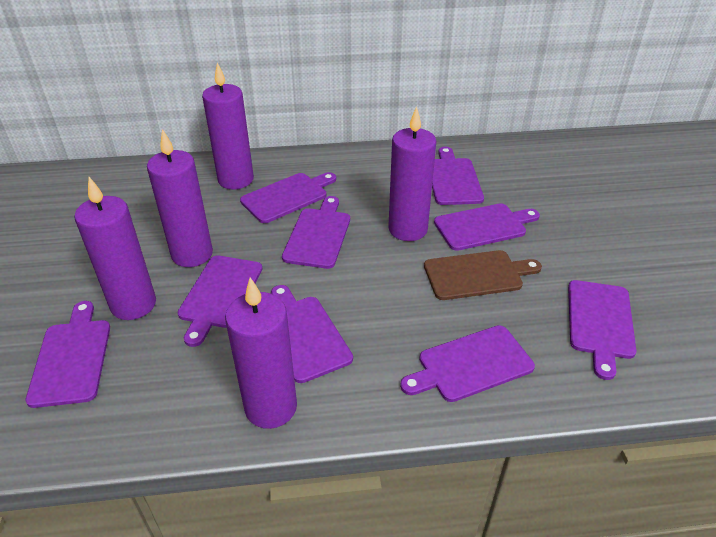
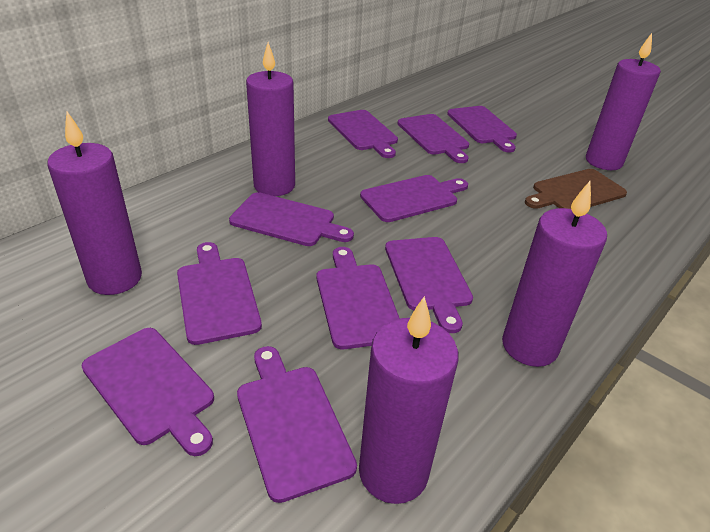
purple cutting board: 9 -> 10

